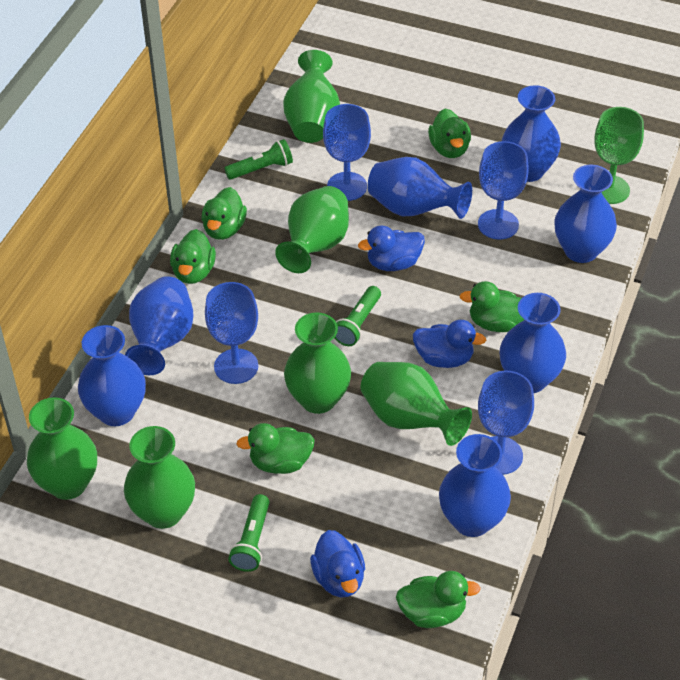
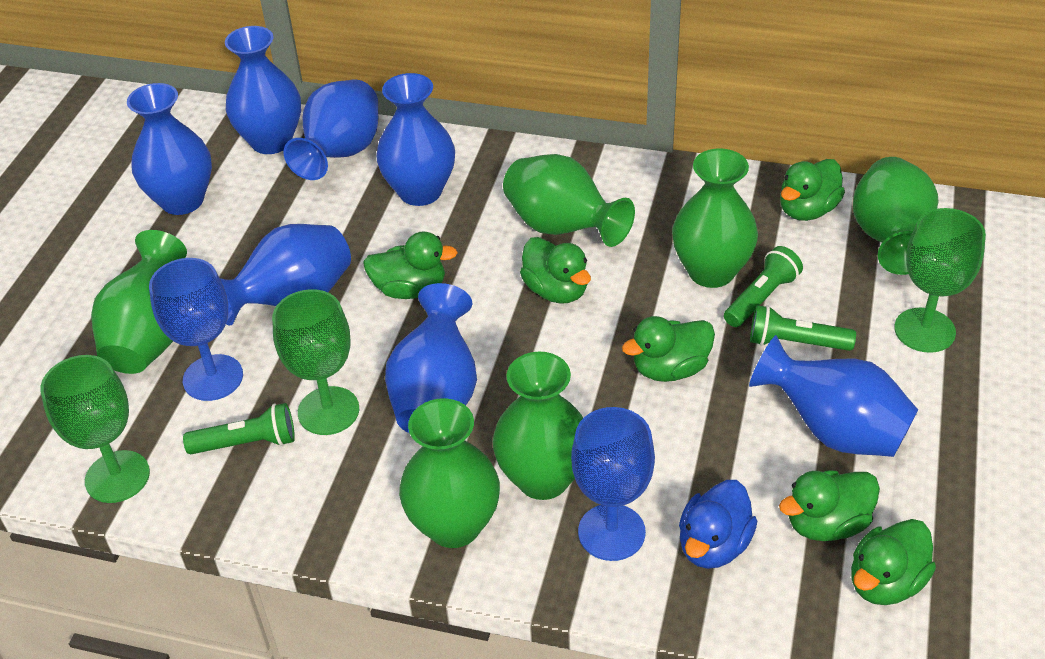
blue duck: 3 -> 1
blue goblet: 4 -> 2
green goblet: 1 -> 3

